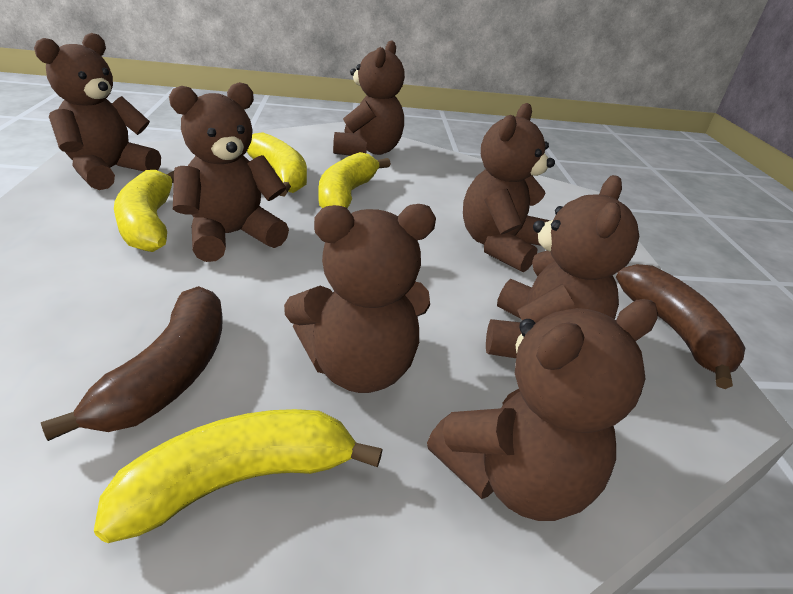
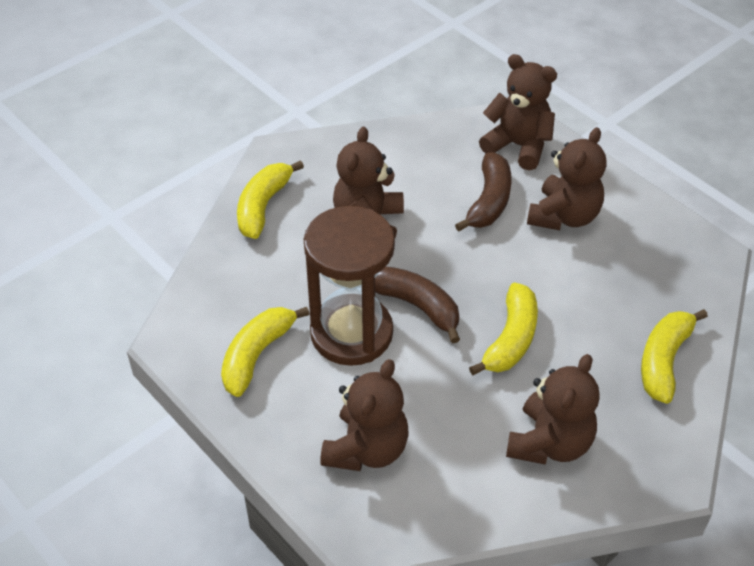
brown hourglass: 0 -> 1
brown teddy bear: 7 -> 5

